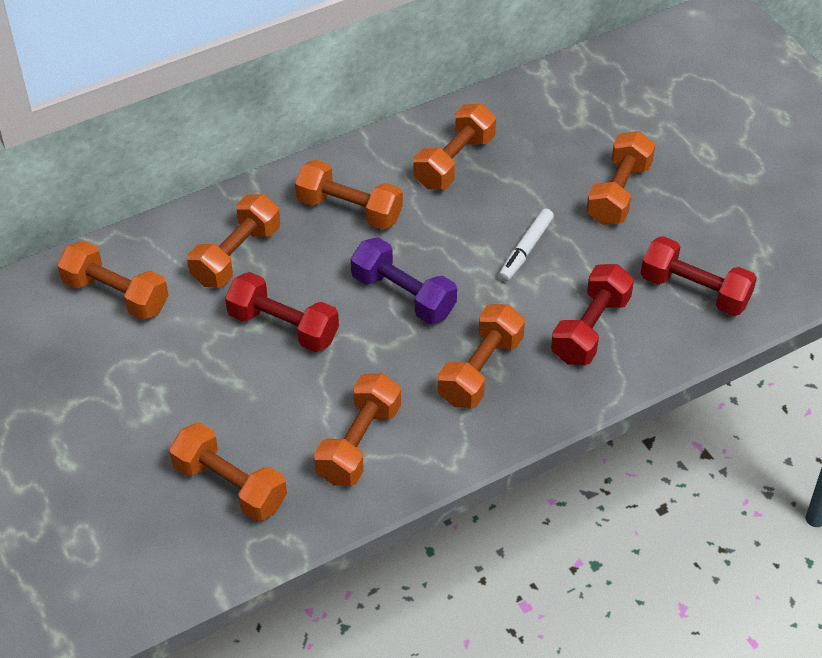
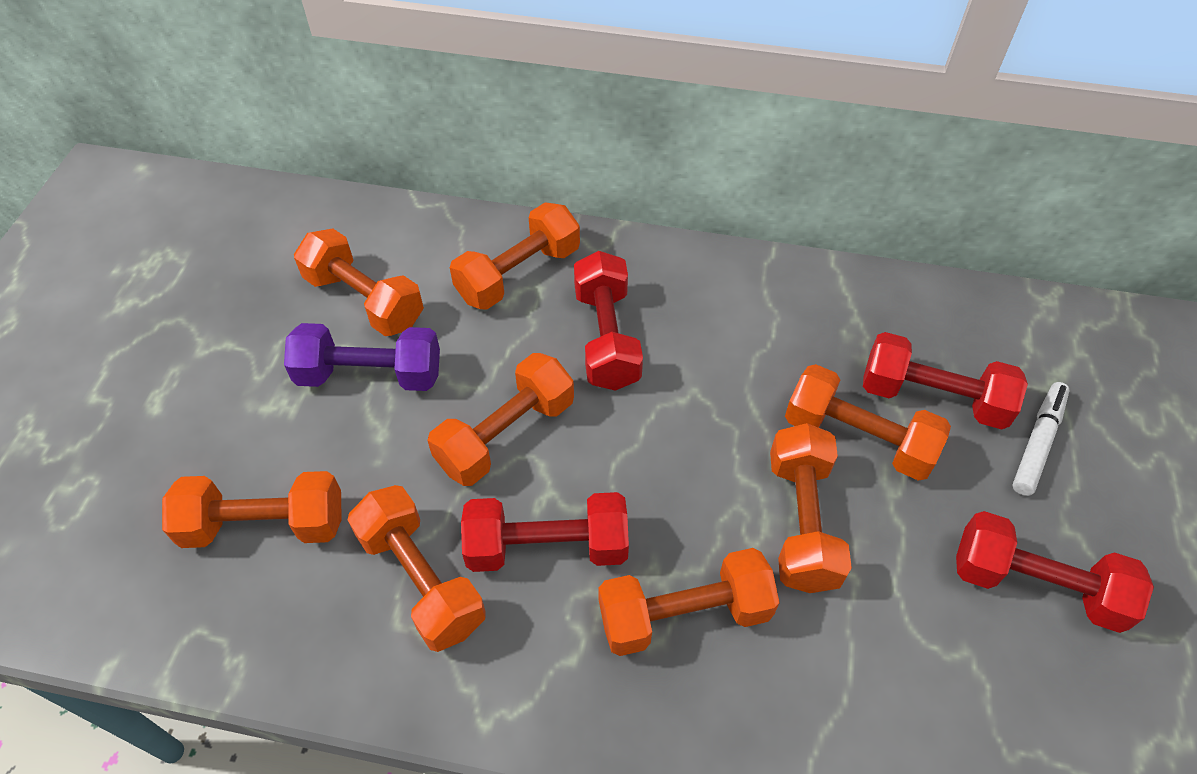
red dumbbell: 3 -> 4

